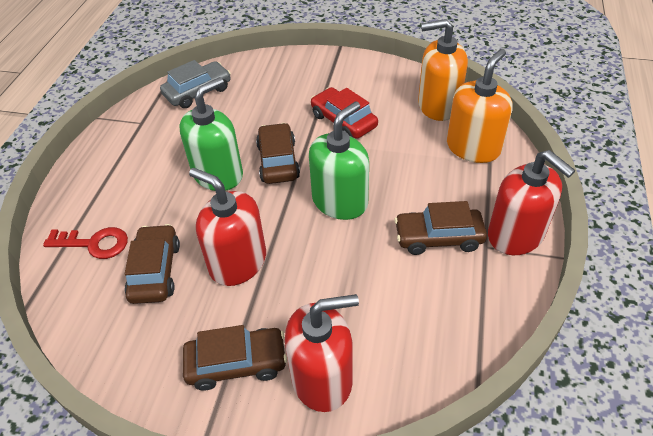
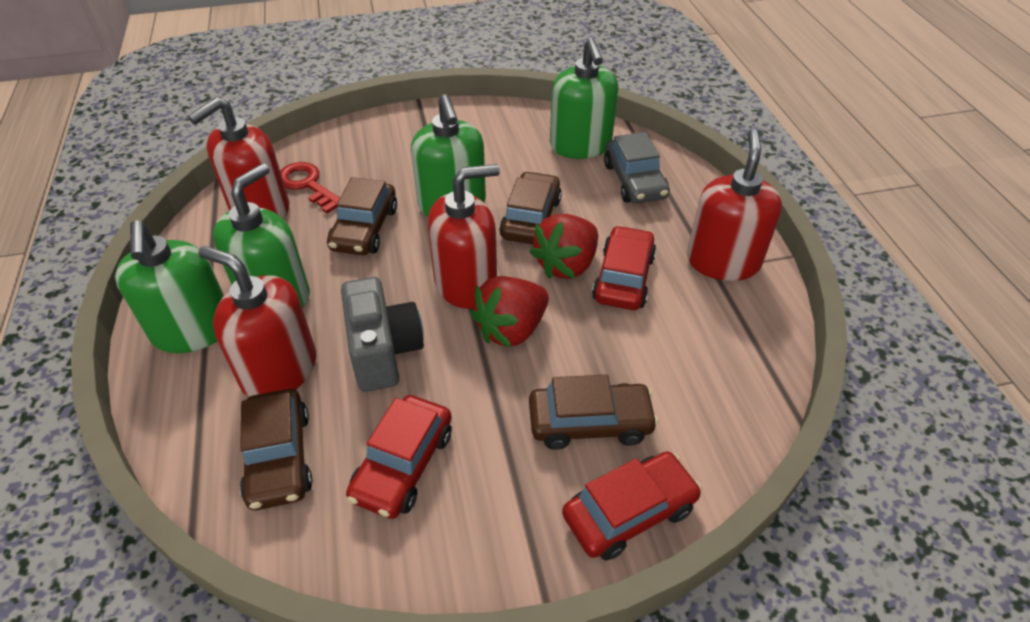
green soap dispenser: 2 -> 4
grey camera: 0 -> 1
orange soap dispenser: 2 -> 0
red car: 1 -> 3
red soap dispenser: 3 -> 4
red strawberry: 0 -> 2

